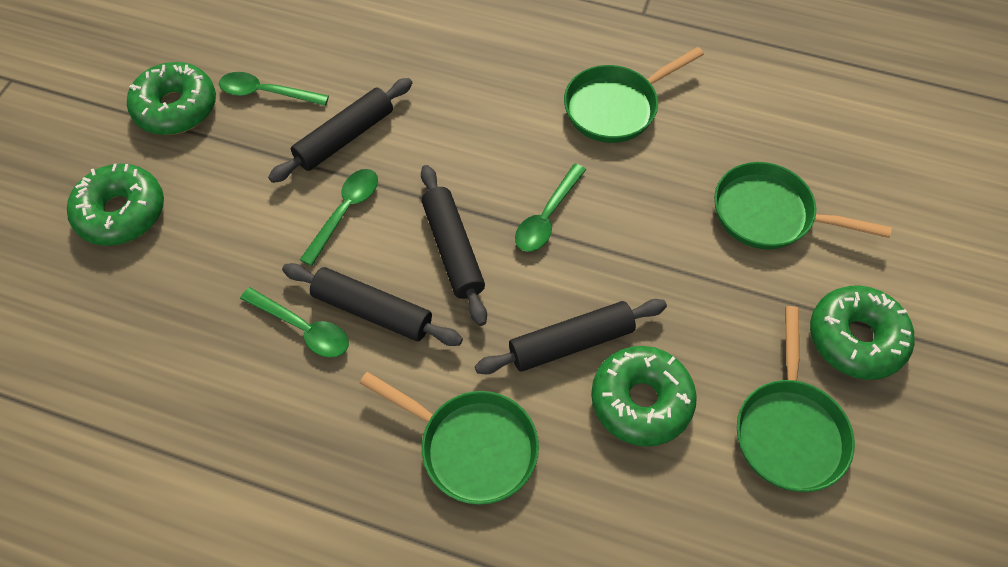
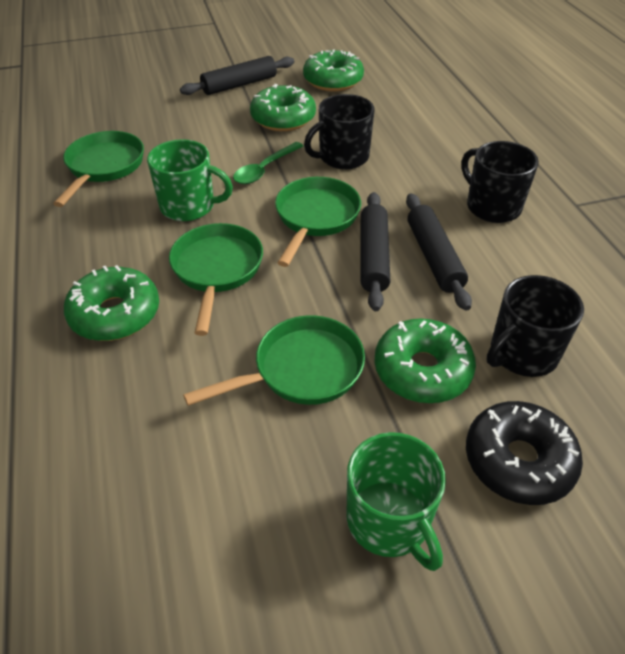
black donut: 0 -> 1
black mug: 0 -> 3
black rolling pin: 4 -> 3
green mug: 0 -> 2
green spoon: 4 -> 1

